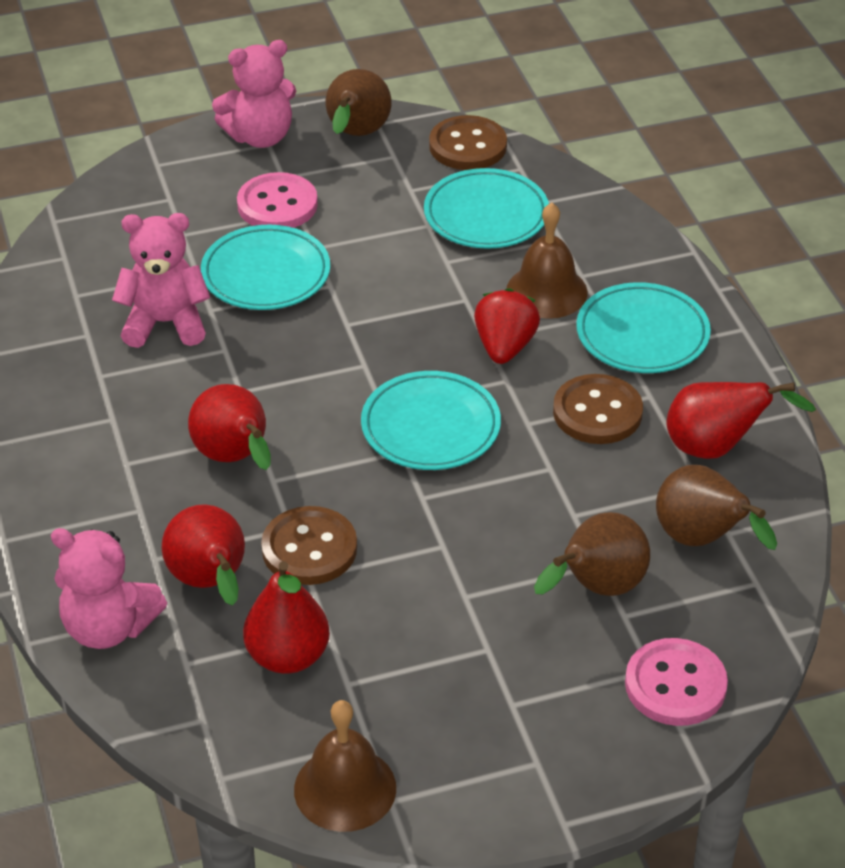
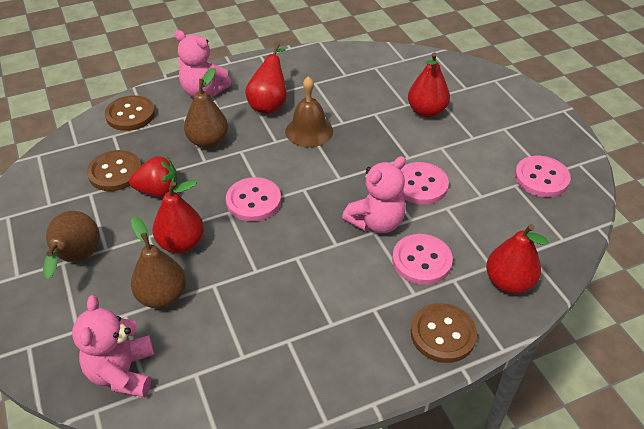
brown bell: 2 -> 1
pink button: 2 -> 4
turquoise plate: 4 -> 0

